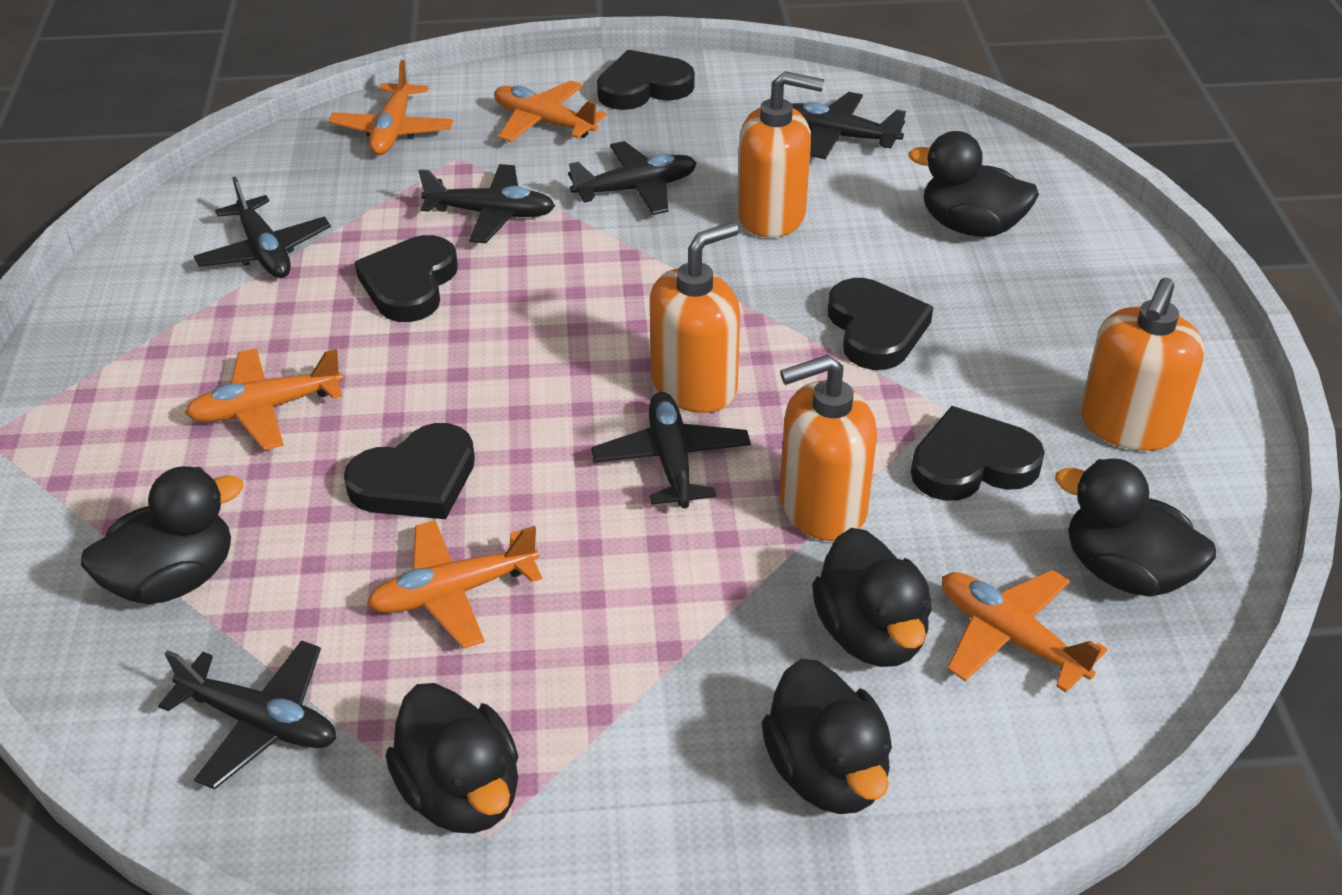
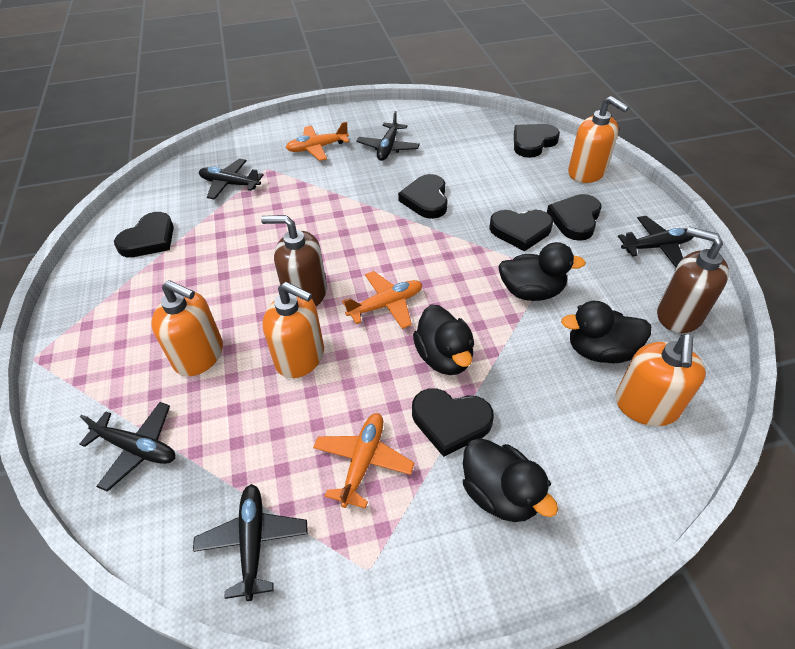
black duck: 6 -> 4
black heart: 5 -> 6
black plane: 6 -> 5
brown soap dispenser: 0 -> 2
orange plane: 5 -> 3

